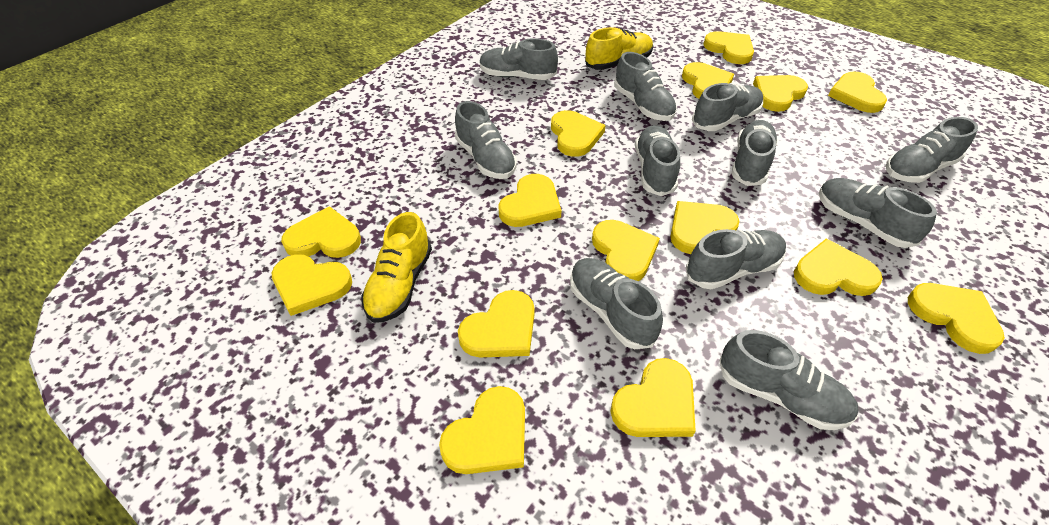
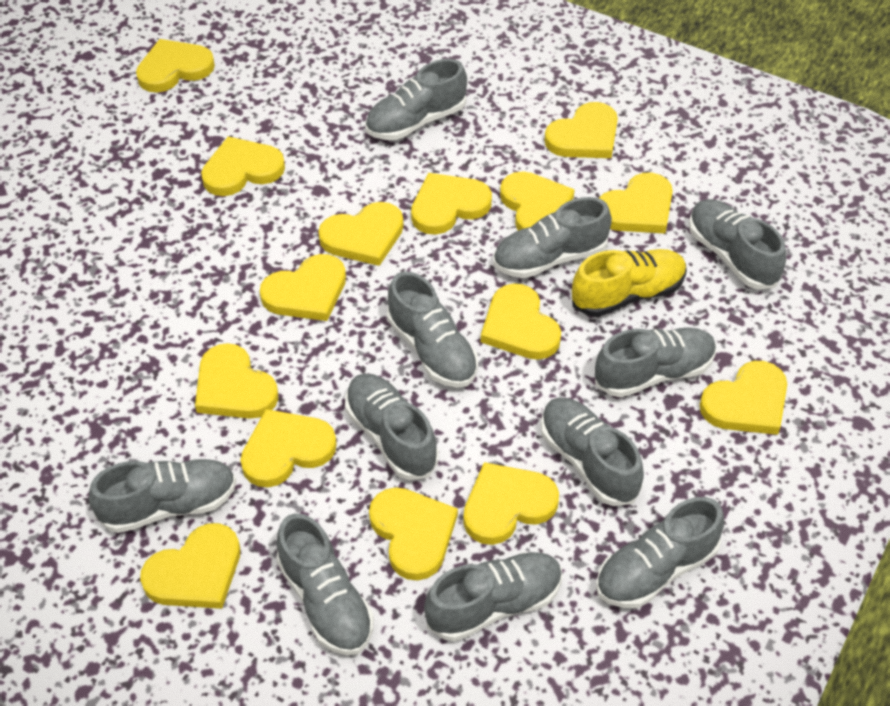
yellow shoe: 2 -> 1

